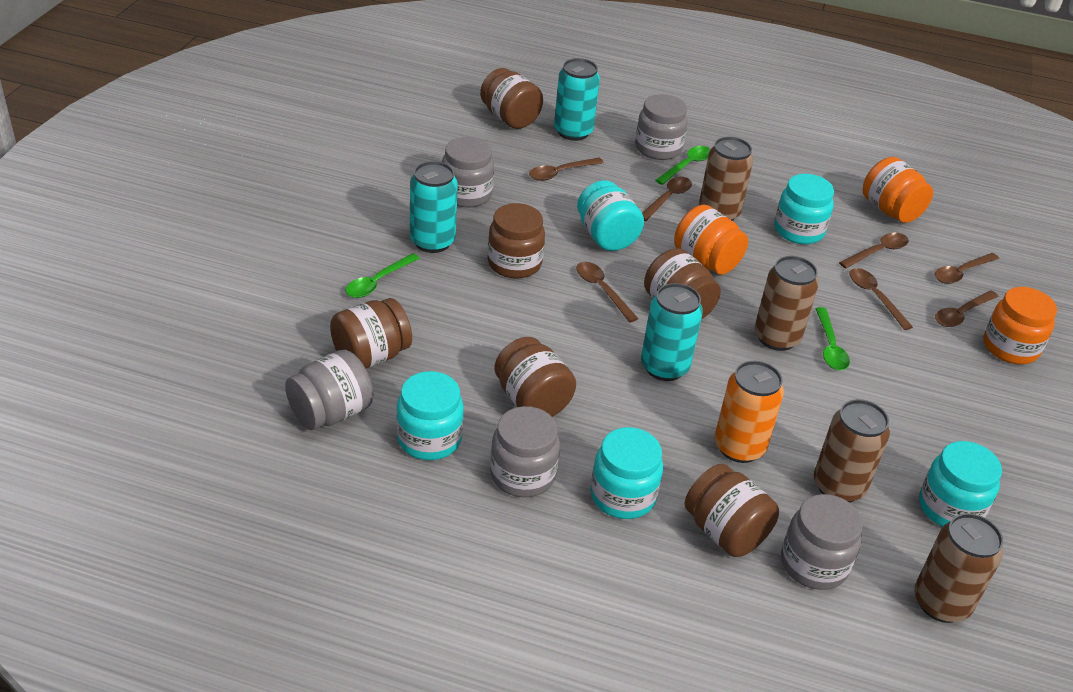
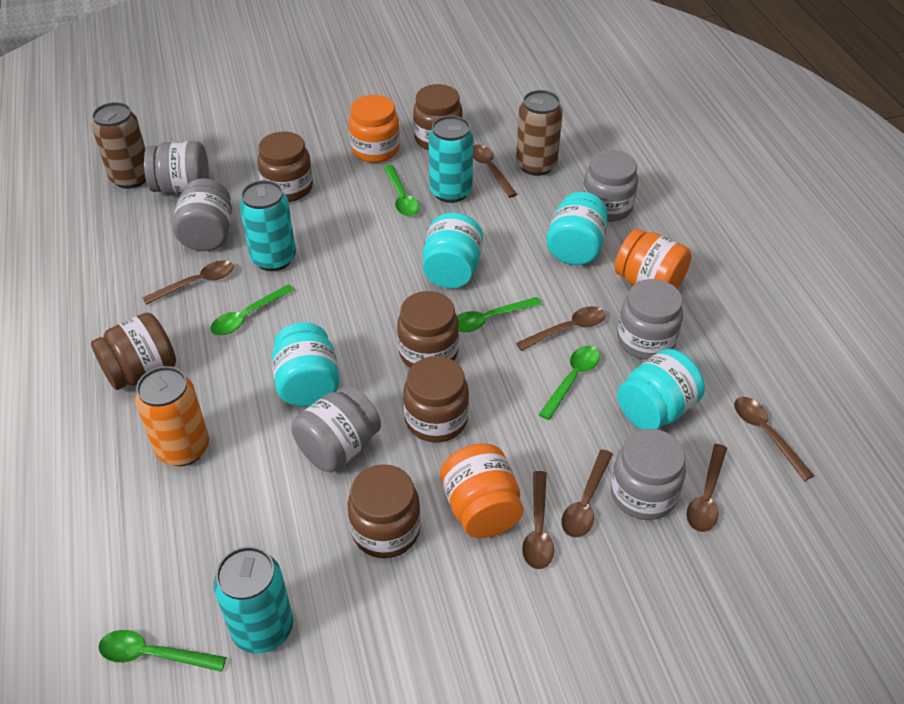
brown can: 4 -> 2
green spoon: 3 -> 5
grey jar: 5 -> 6
turquoise jar: 5 -> 4

